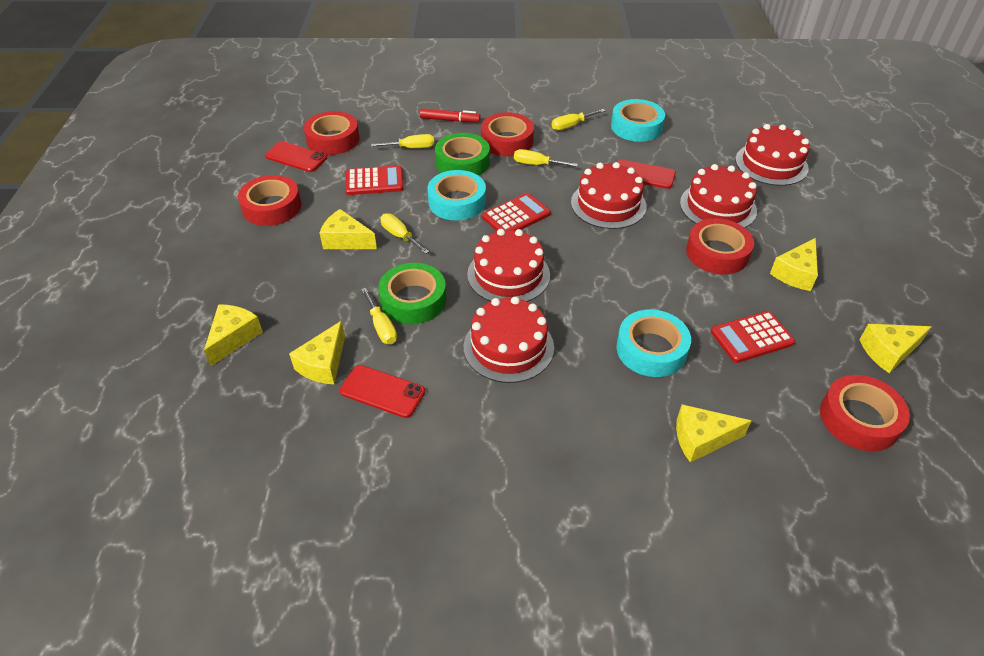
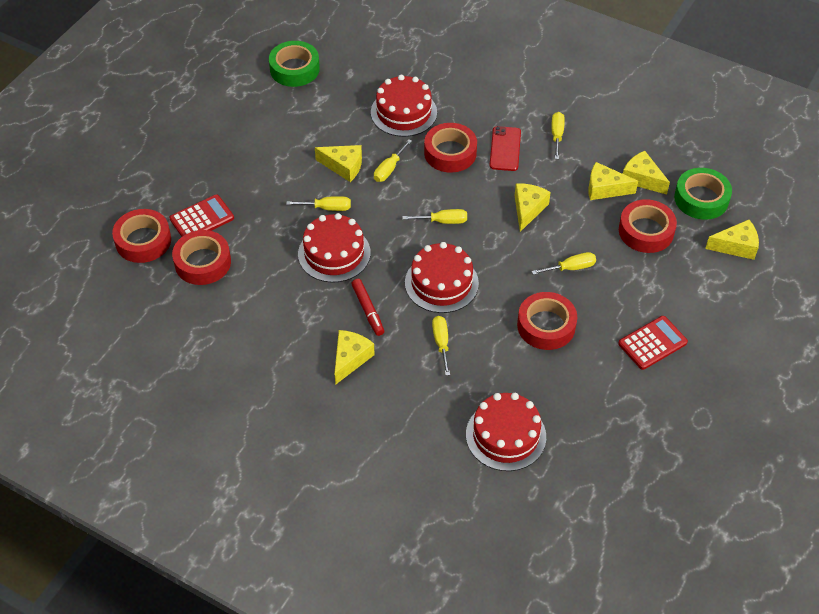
red cake: 5 -> 4
red calculator: 3 -> 2
red phone: 3 -> 1
turquoise tape: 3 -> 0
yellow screwdriver: 5 -> 6

